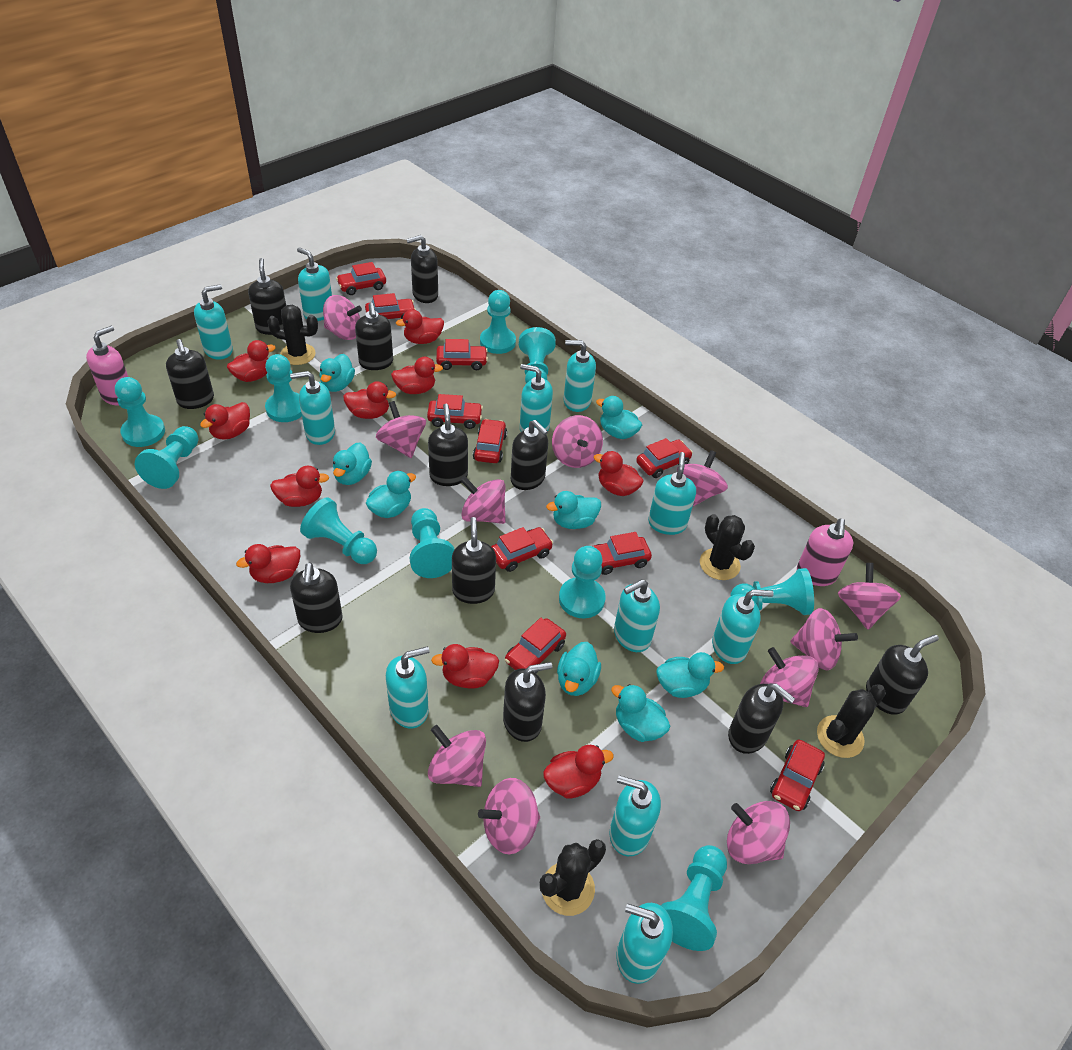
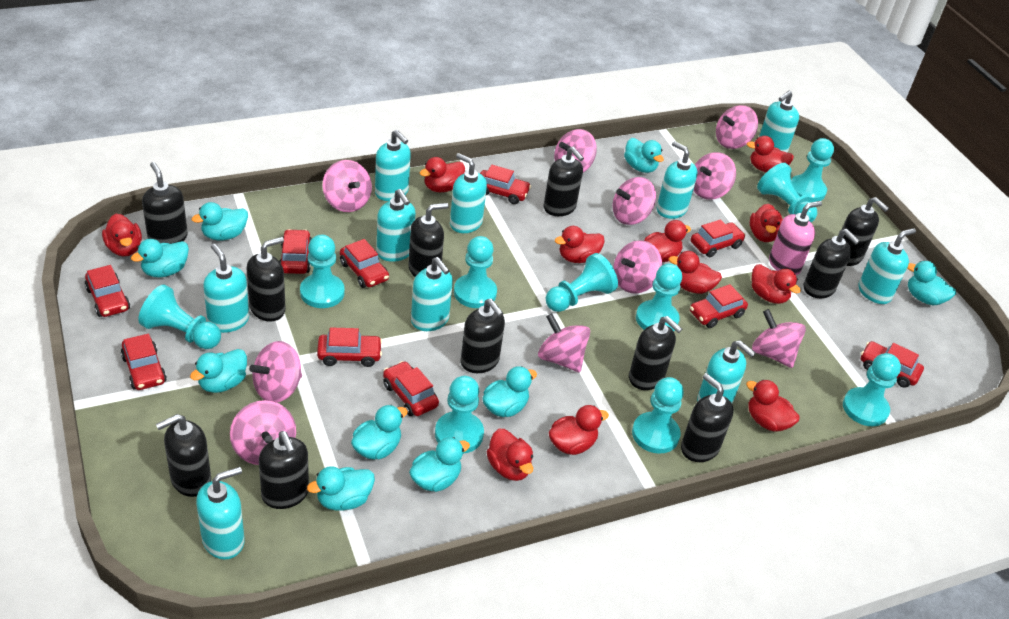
black cactus: 4 -> 0
pink soap dispenser: 2 -> 1
pink spinning top: 11 -> 10
red duck: 10 -> 11
turquoise duck: 8 -> 9
turquoise soap dispenser: 11 -> 10

